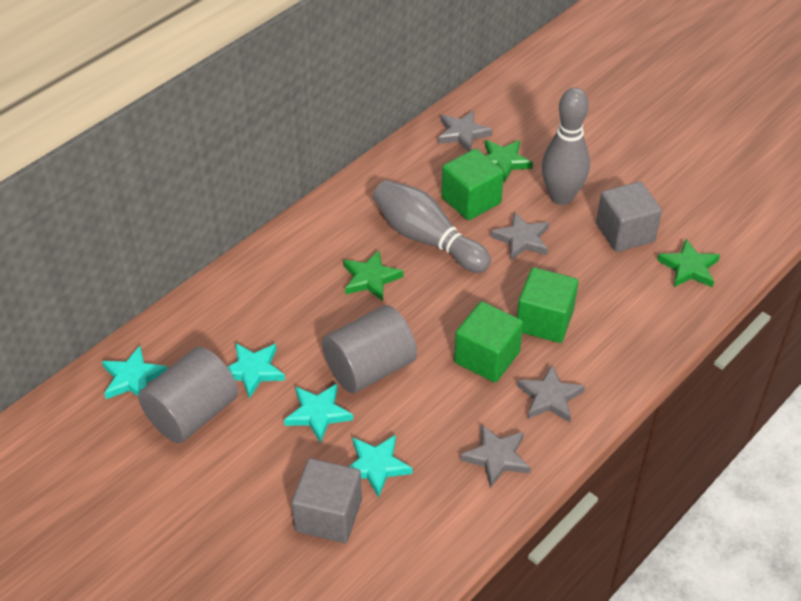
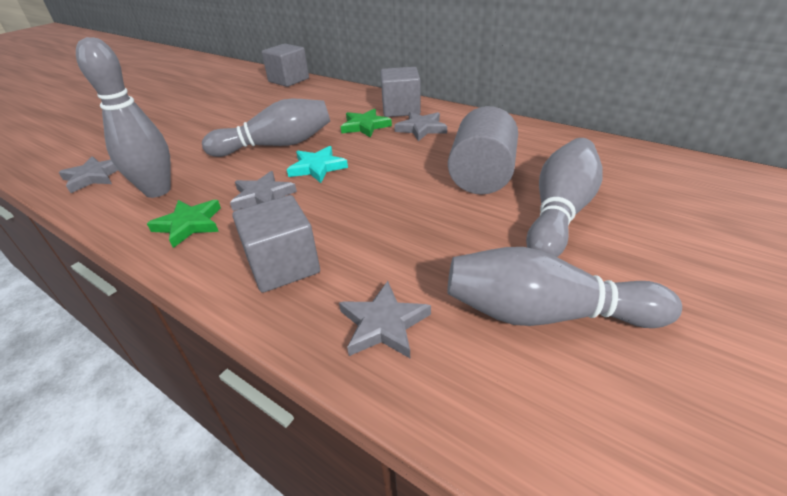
green cube: 3 -> 0
green star: 3 -> 2
grey bowling pin: 2 -> 4
grey cube: 2 -> 3
grey cylinder: 2 -> 1
turquoise star: 4 -> 1

